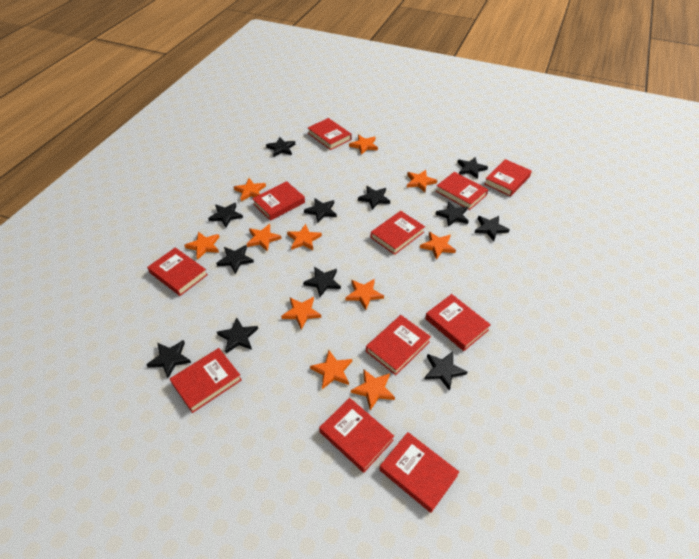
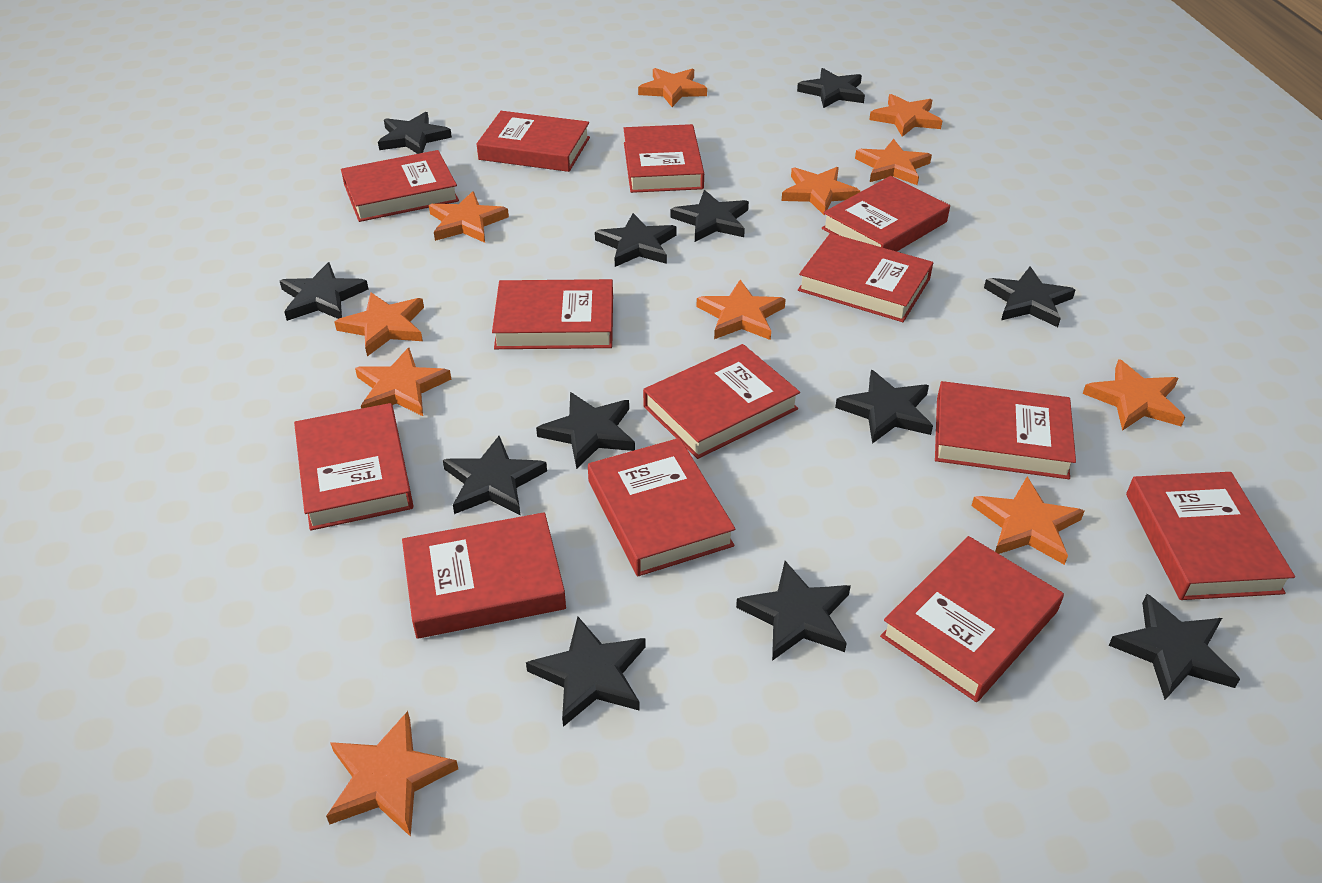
red book: 11 -> 13

